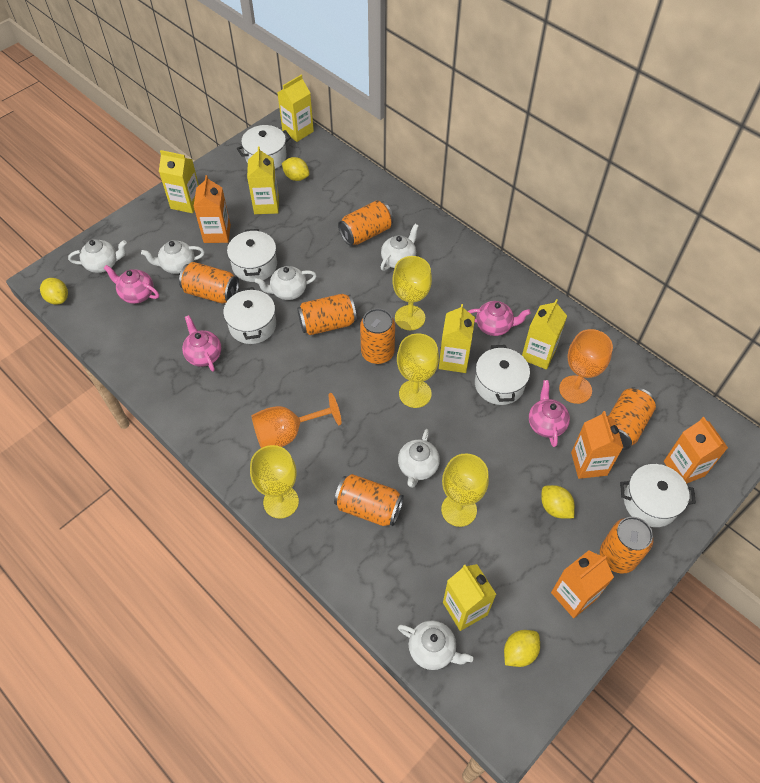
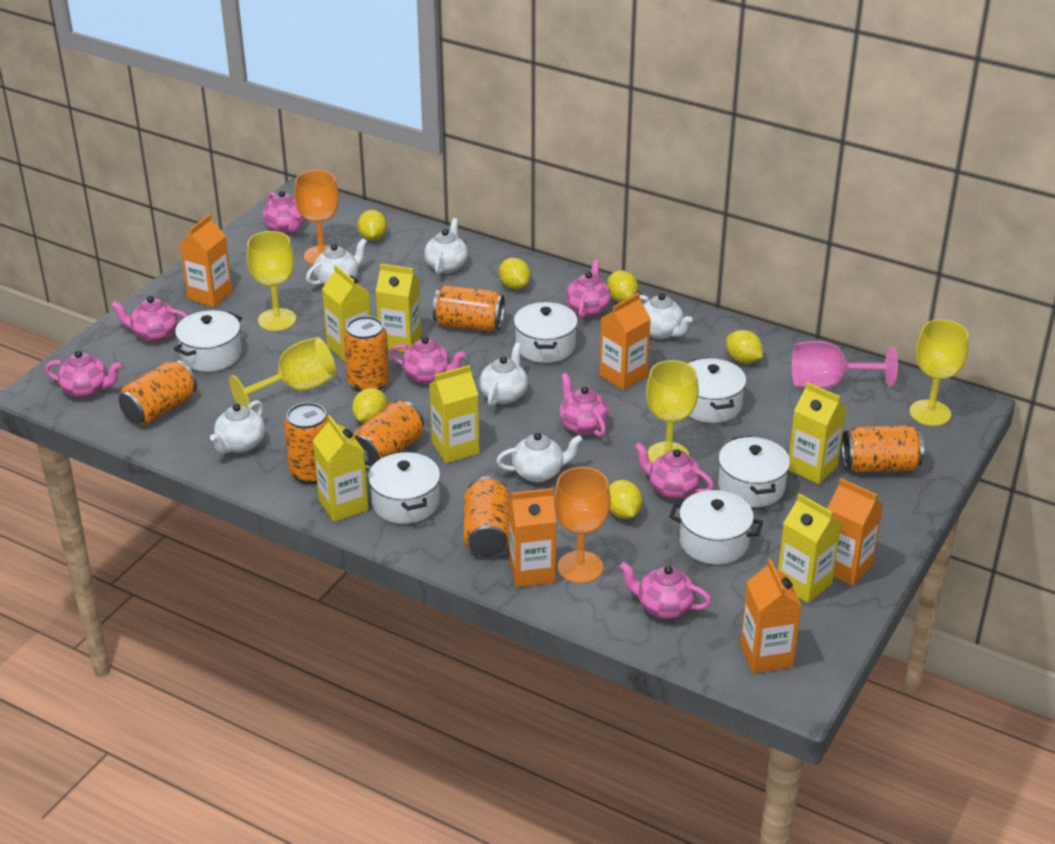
orange carton: 4 -> 5
pink goblet: 0 -> 1
pink teapot: 4 -> 8
white pot: 5 -> 6
yellow lemon: 4 -> 6

